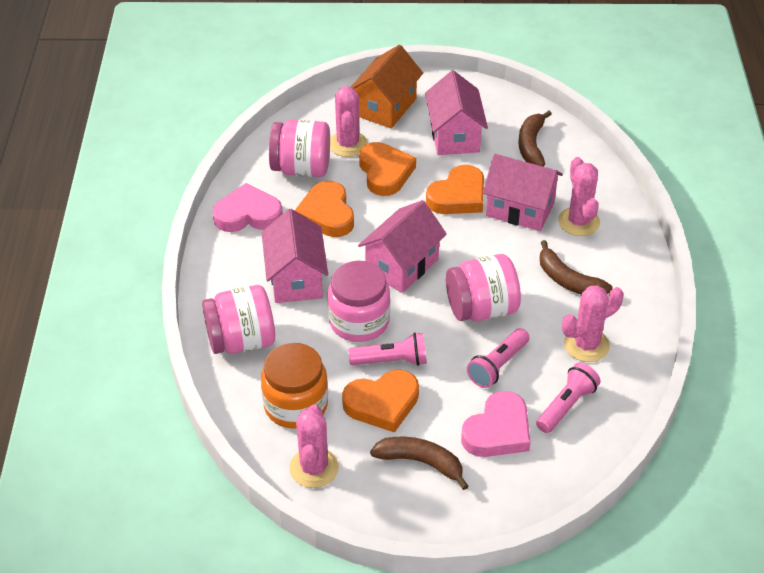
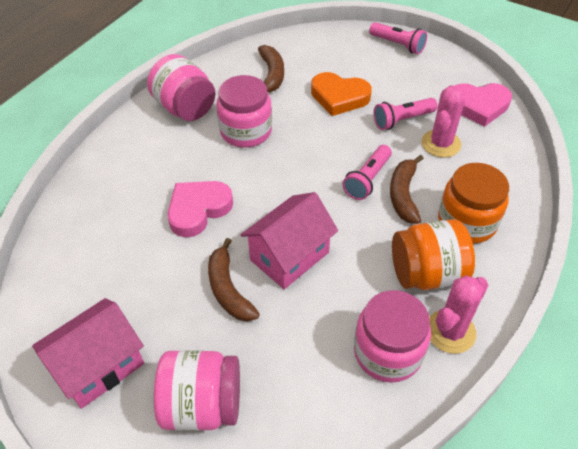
orange heart: 4 -> 1
orange house: 1 -> 0
orange jar: 1 -> 2
pink cactus: 4 -> 2
pink house: 4 -> 2

